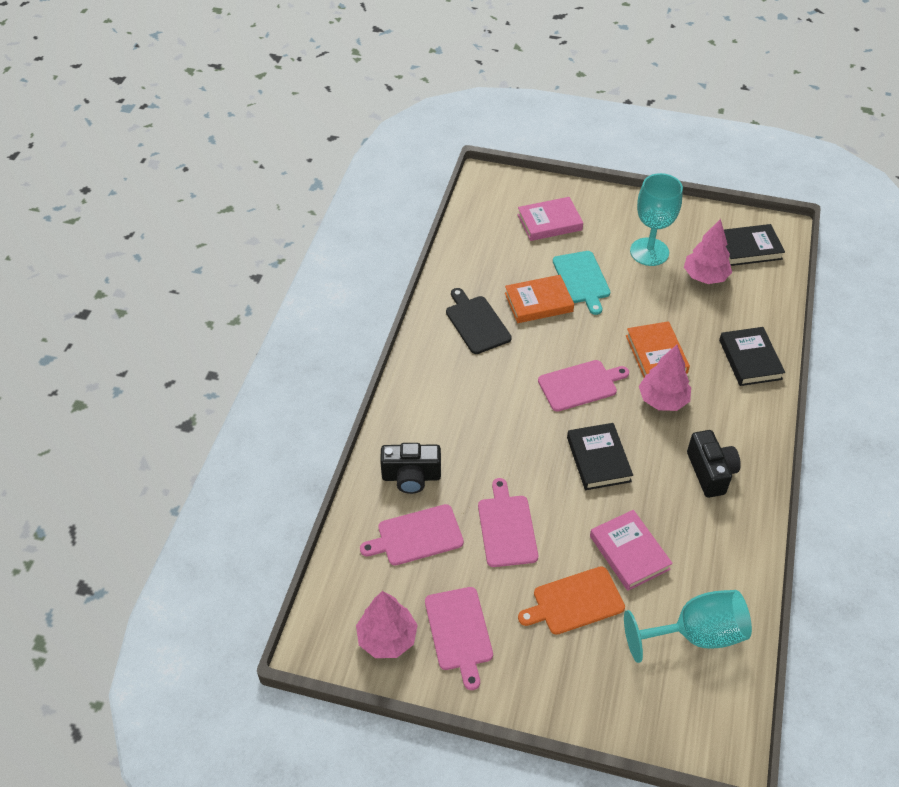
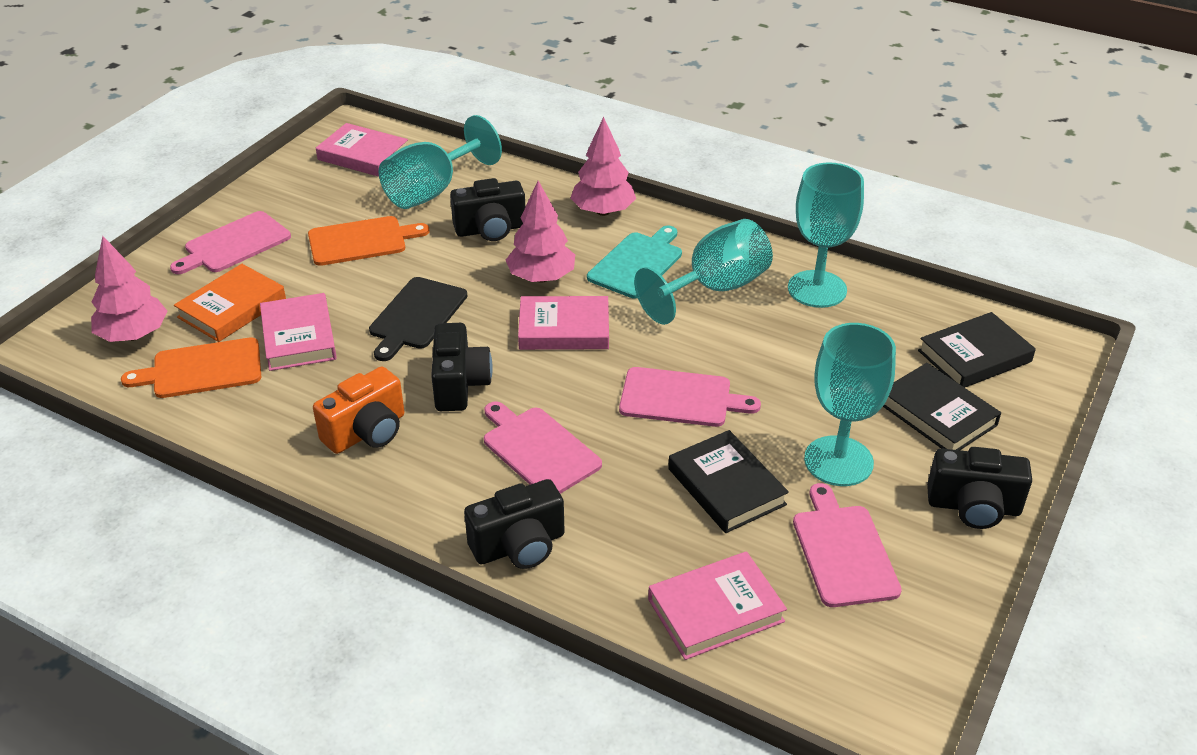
black camera: 2 -> 4
orange book: 2 -> 1
orange camera: 0 -> 1
orange cutting board: 1 -> 2
pink book: 2 -> 4
turquoise goblet: 2 -> 4

